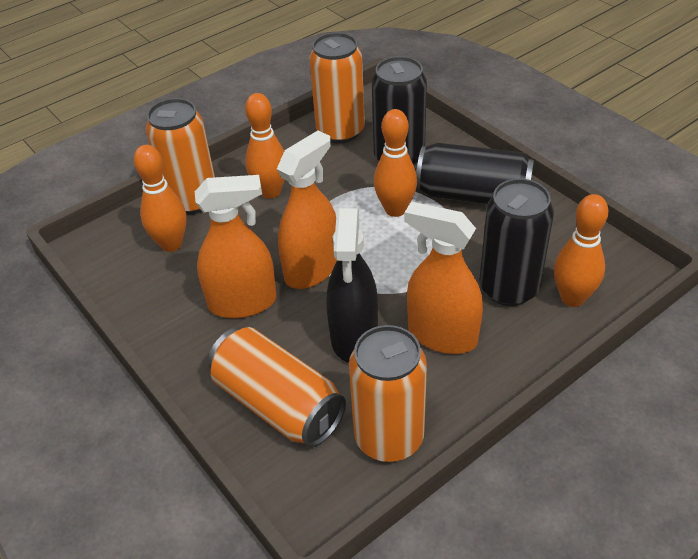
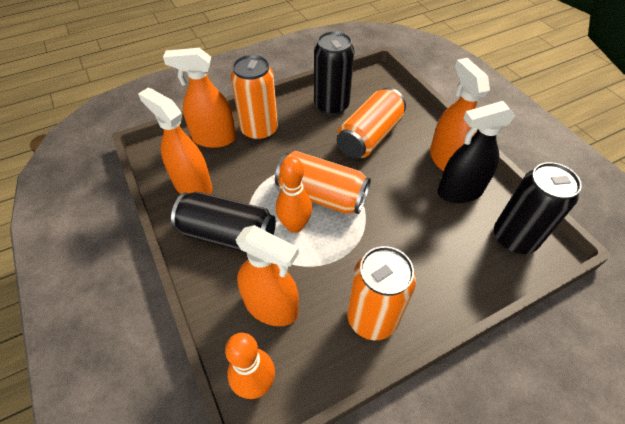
orange bowling pin: 4 -> 2
orange spray bottle: 3 -> 4

